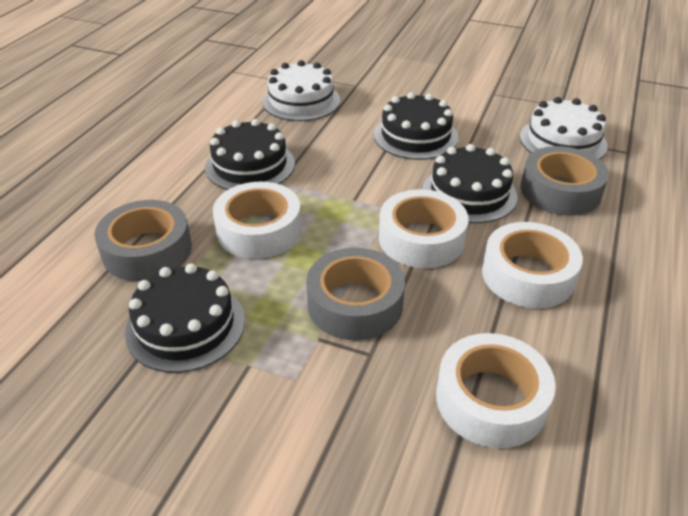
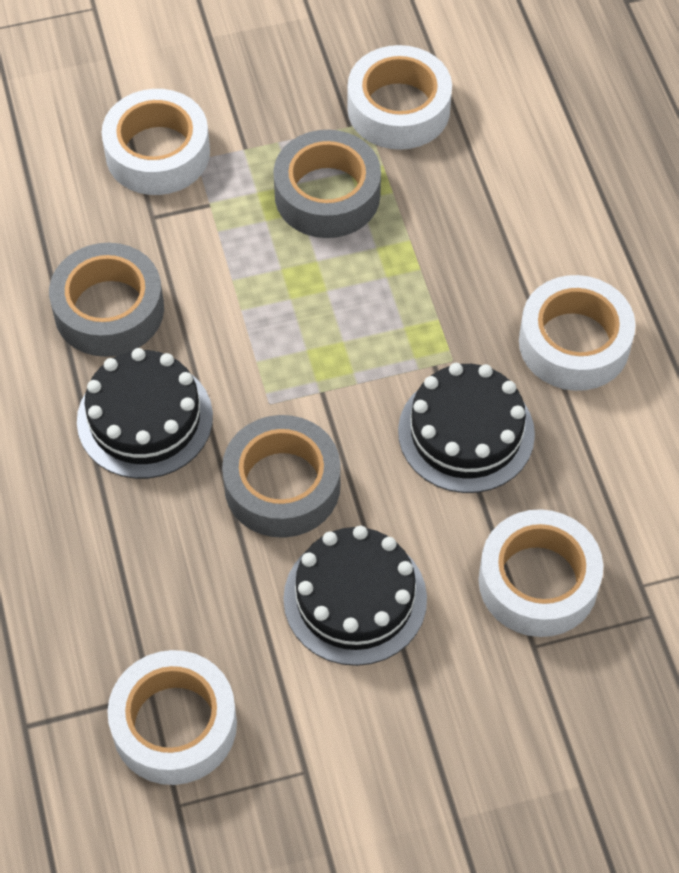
black cake: 4 -> 3
white cake: 2 -> 0
white tape: 4 -> 5

